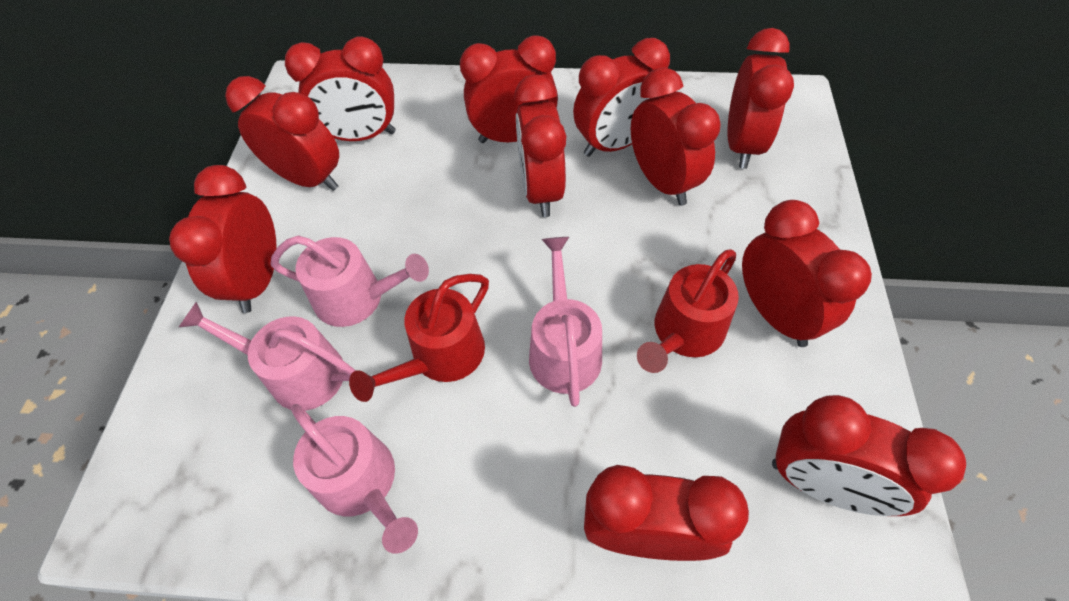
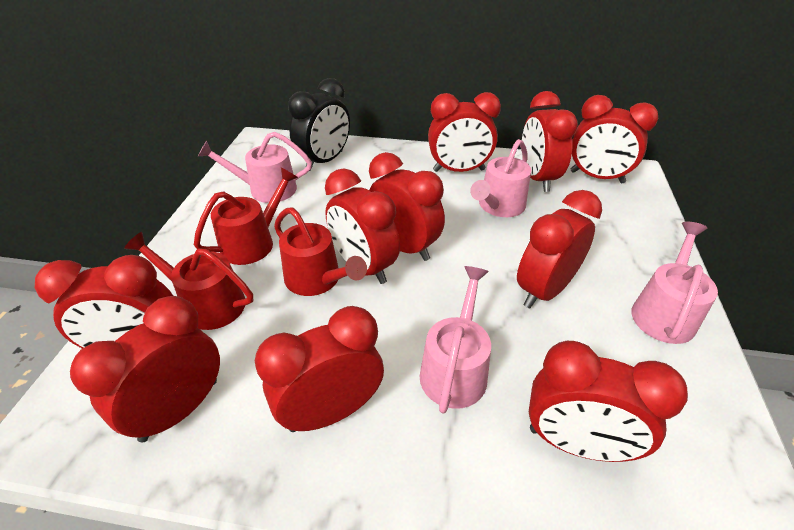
black clock: 0 -> 1
red clock: 11 -> 10
red watering can: 2 -> 3

